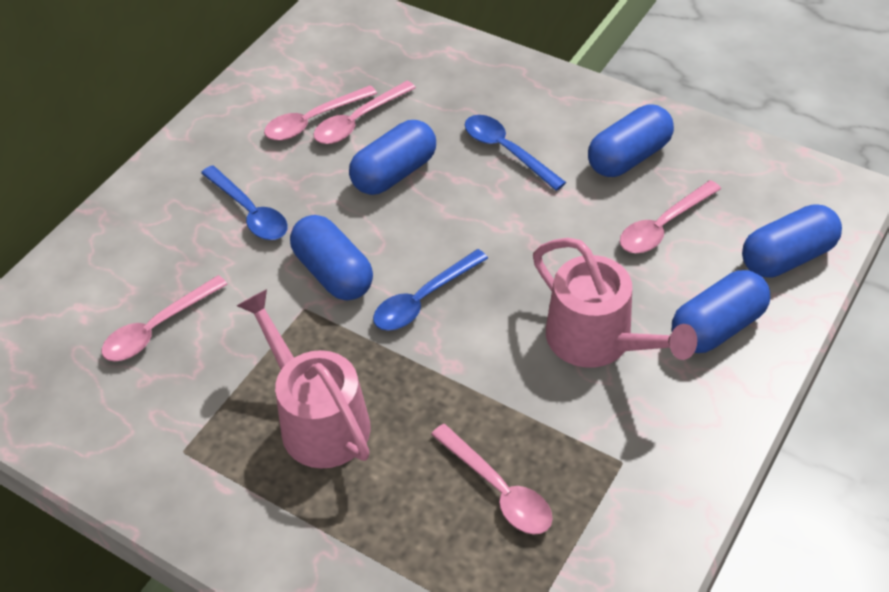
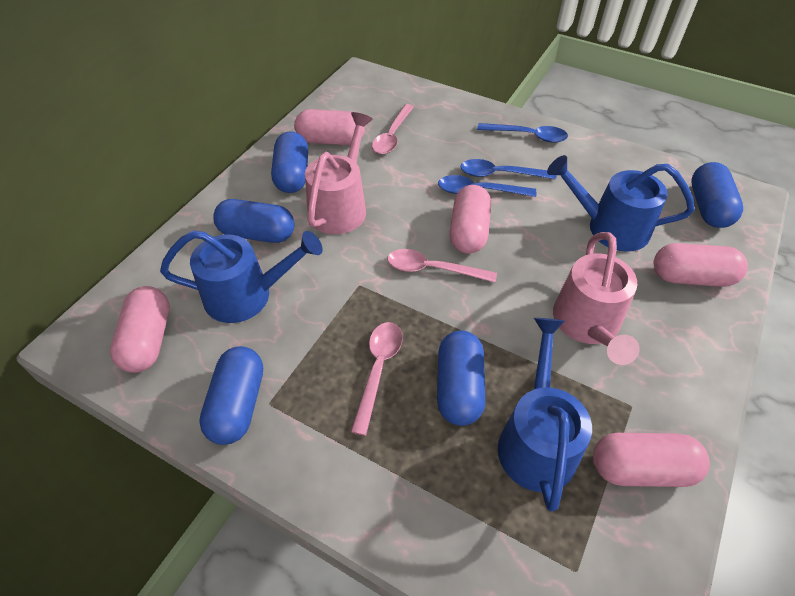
blue watering can: 0 -> 3
pink capsule: 0 -> 5
pink spoon: 5 -> 3

